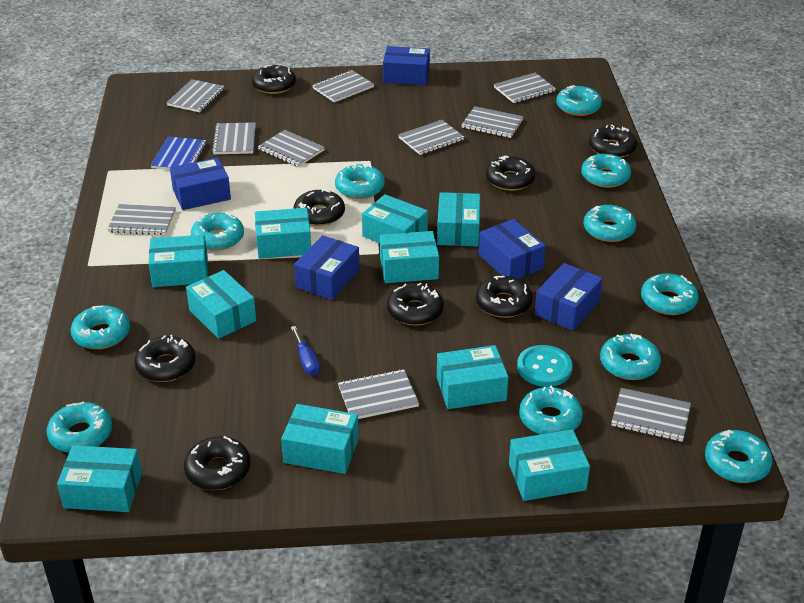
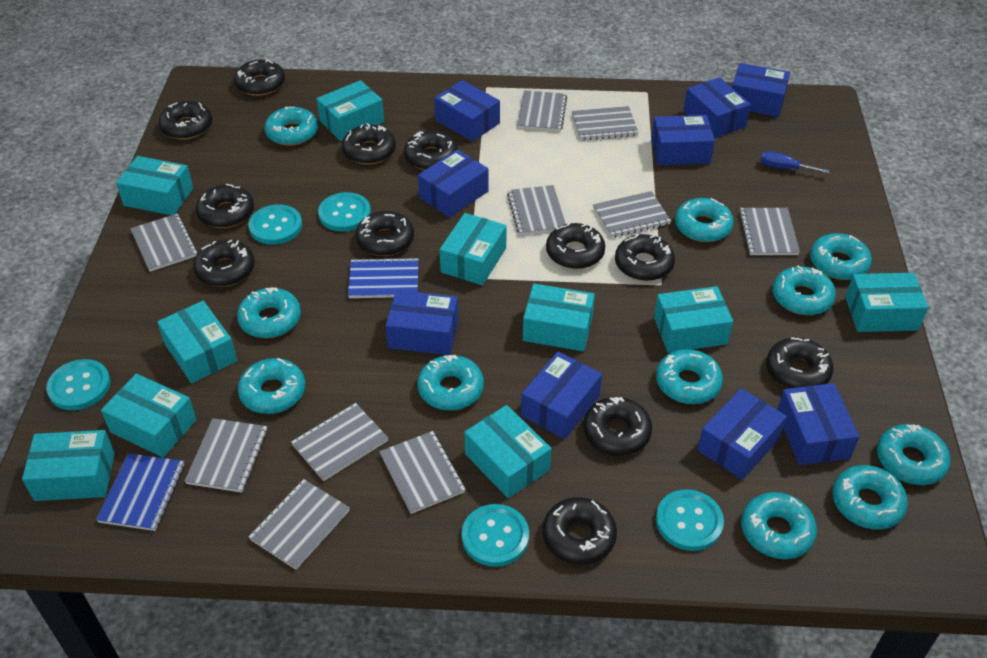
black donut: 8 -> 12
blue box: 5 -> 9
blue notebook: 1 -> 2
turquoise button: 1 -> 5

